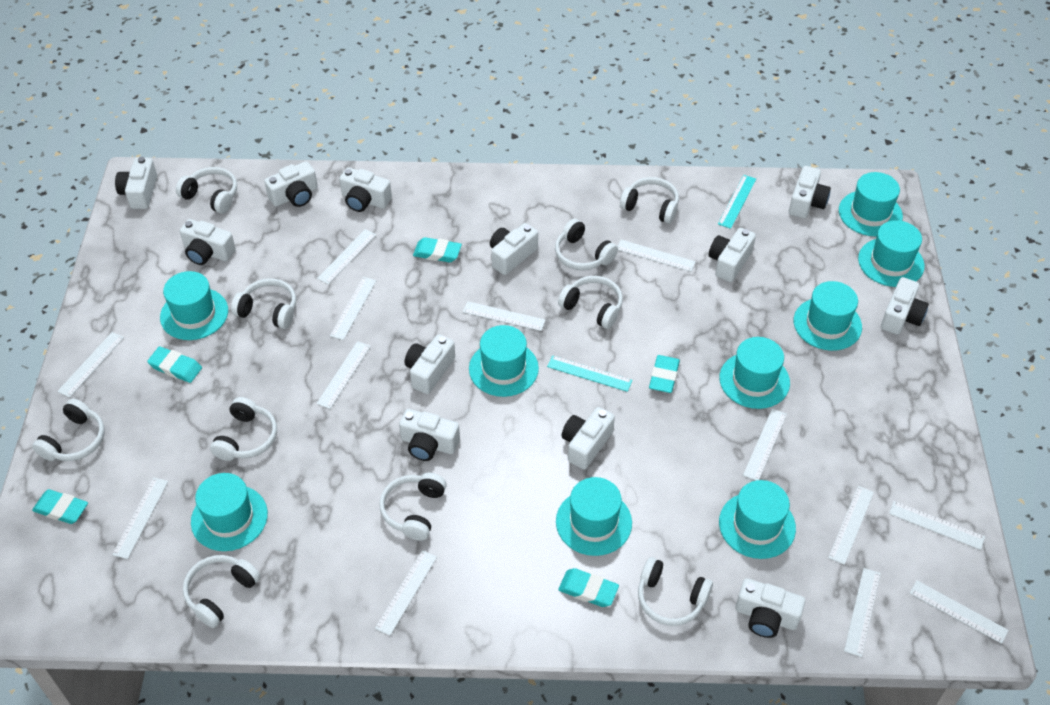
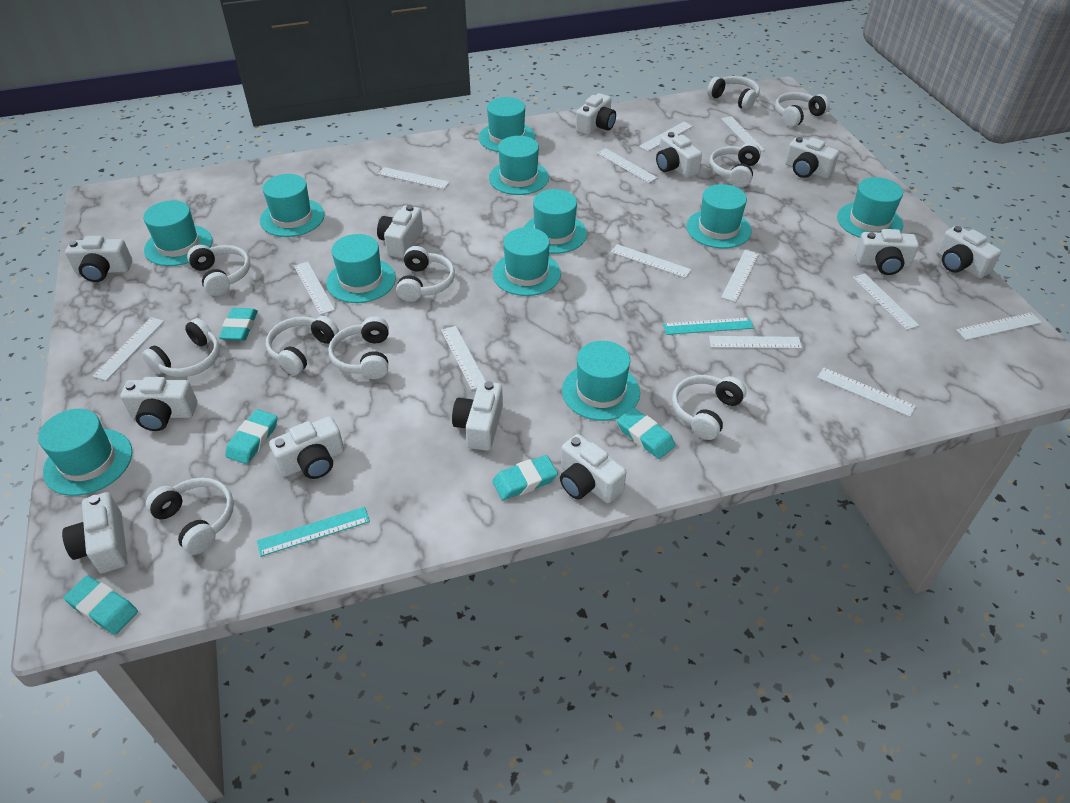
turquoise hat: 9 -> 11

